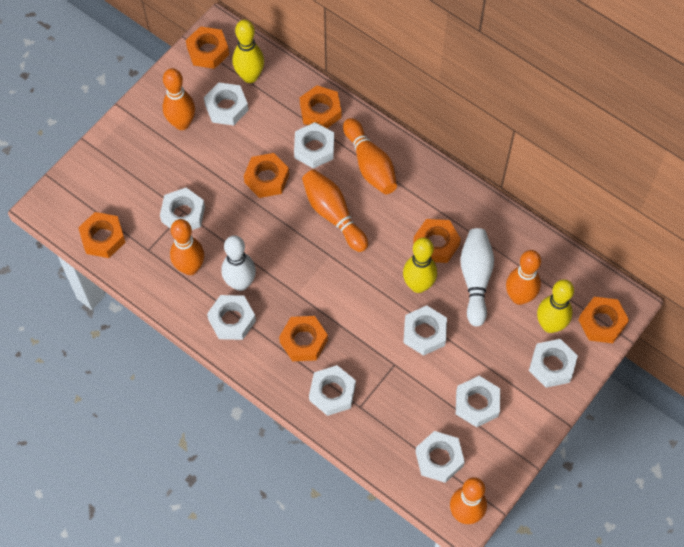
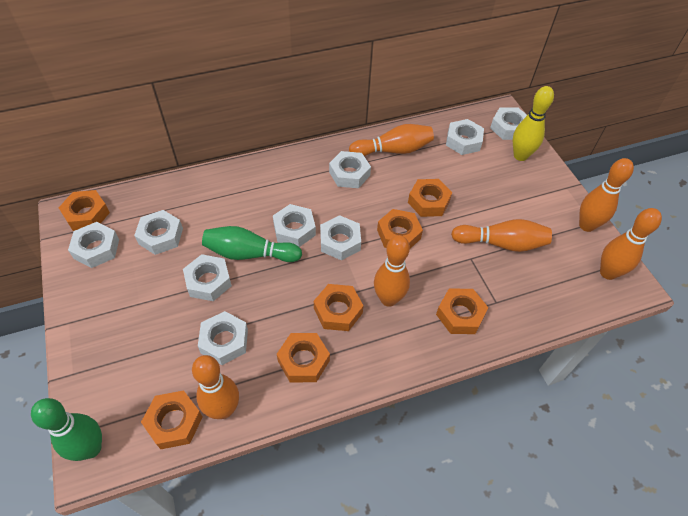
green bowling pin: 0 -> 2
white bowling pin: 2 -> 0
yellow bowling pin: 3 -> 1

